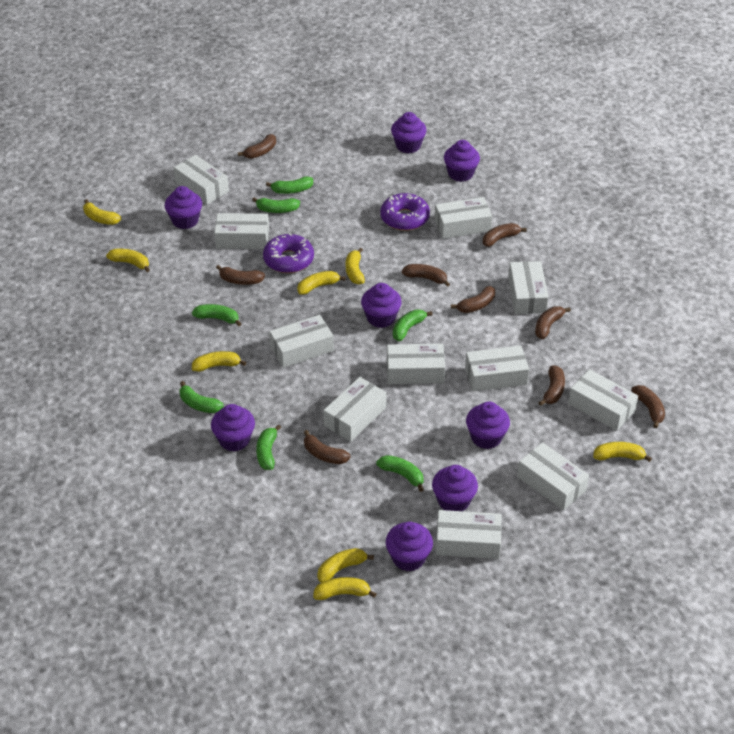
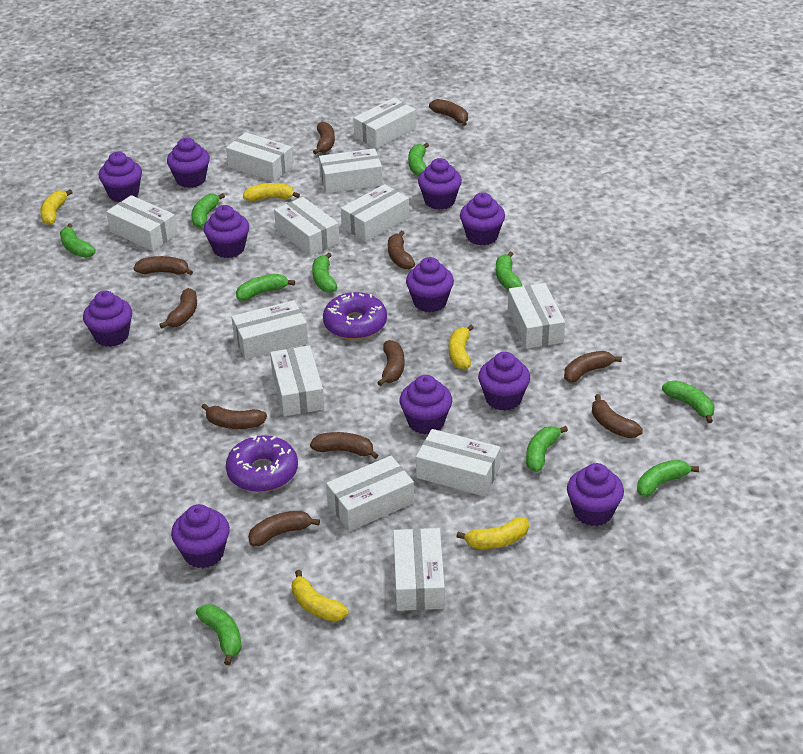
brown banana: 9 -> 11
green banana: 7 -> 10
purple cupcake: 8 -> 11
white box: 11 -> 12
yellow banana: 8 -> 5

